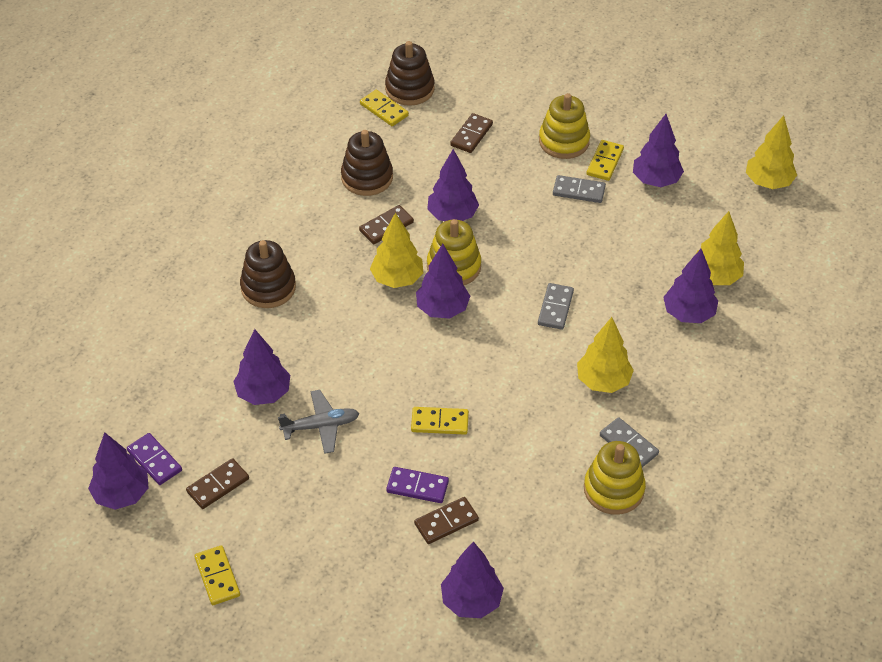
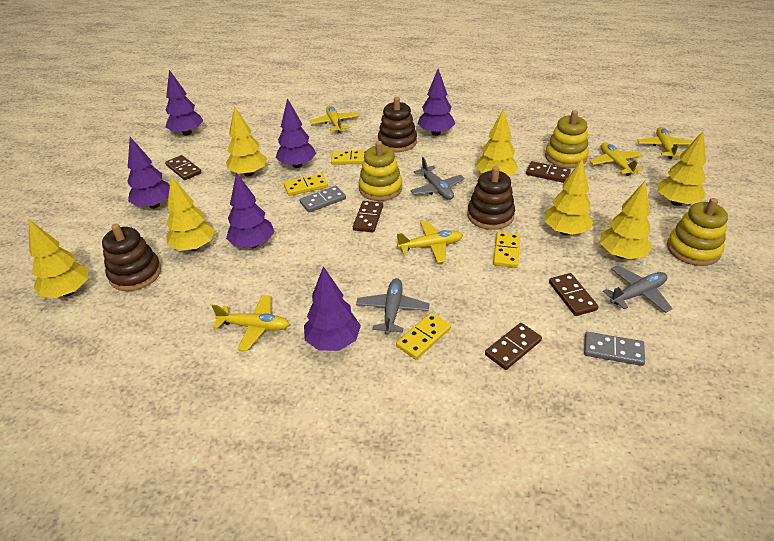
brown domino: 4 -> 5
grey domino: 3 -> 2
grey plane: 1 -> 3
purple domino: 2 -> 0
purple tree: 7 -> 6
yellow plane: 0 -> 5
yellow tree: 4 -> 7

